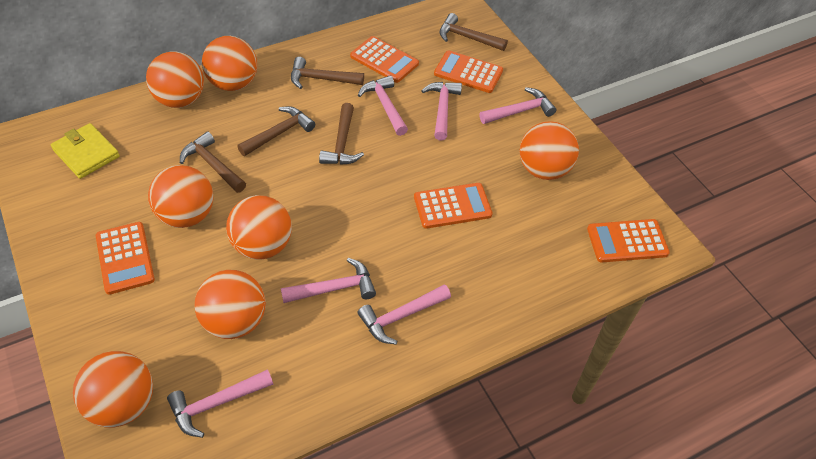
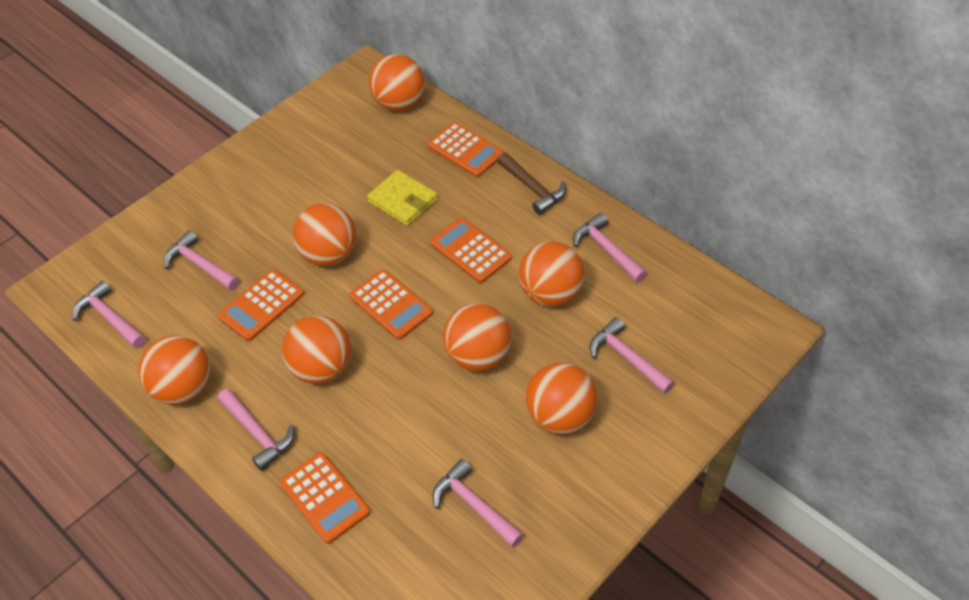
brown hammer: 5 -> 1

